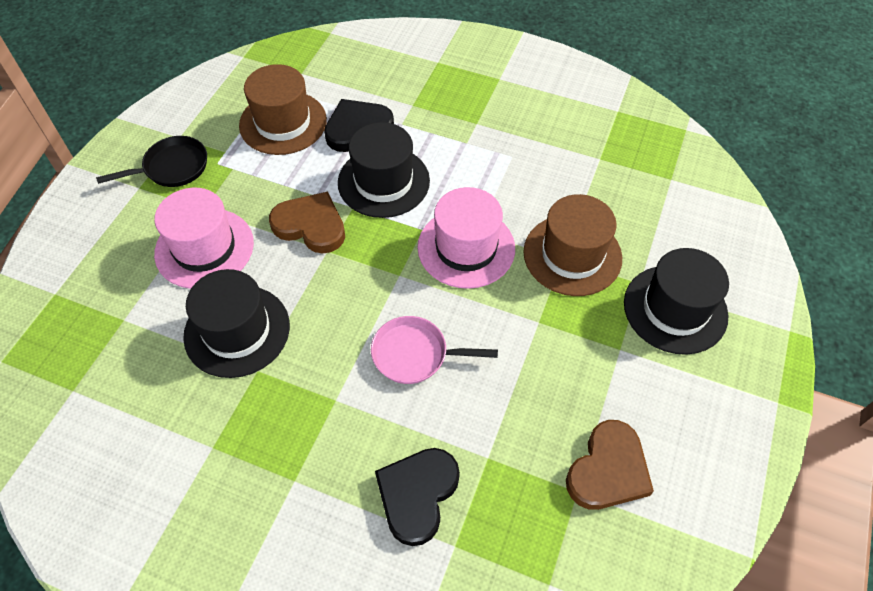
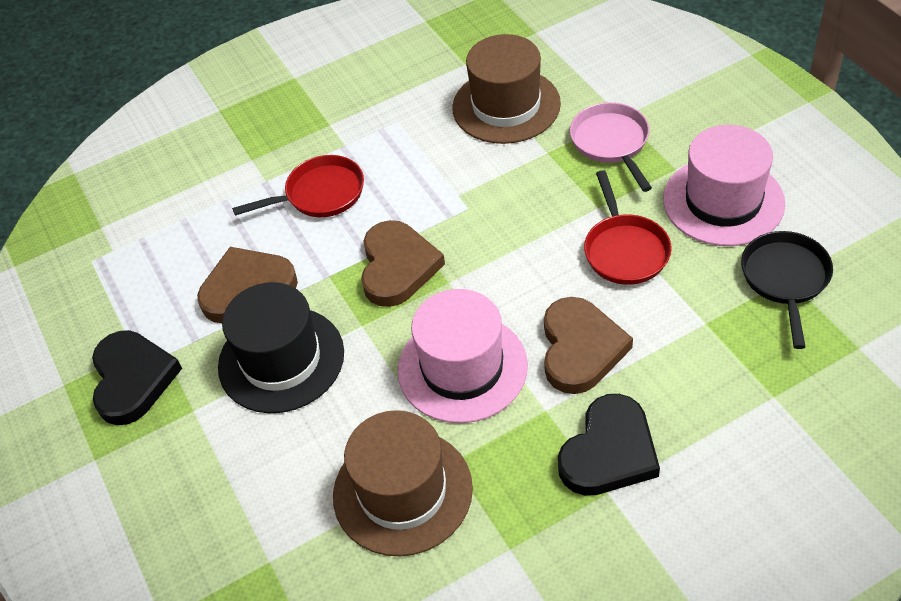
black hat: 3 -> 1
brown heart: 2 -> 3
red pan: 0 -> 2

